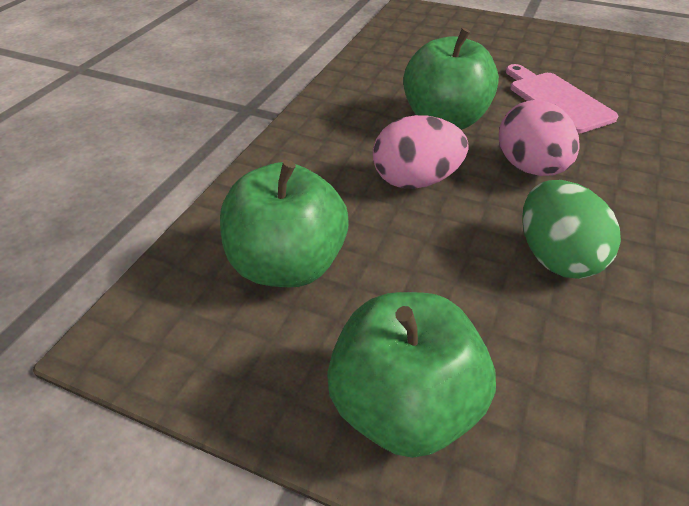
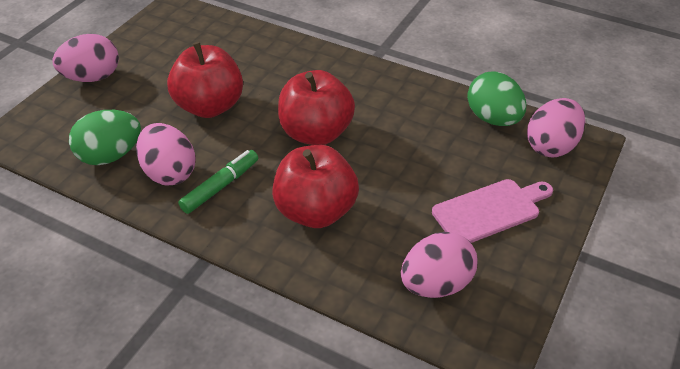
green apple: 3 -> 0
green egg: 1 -> 2
green marker: 0 -> 1
pink egg: 2 -> 4
red apple: 0 -> 3

